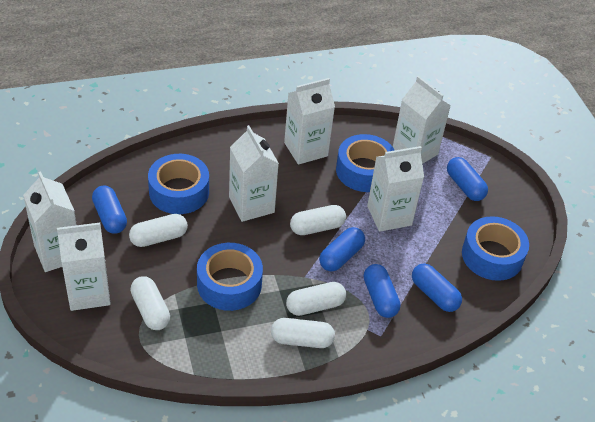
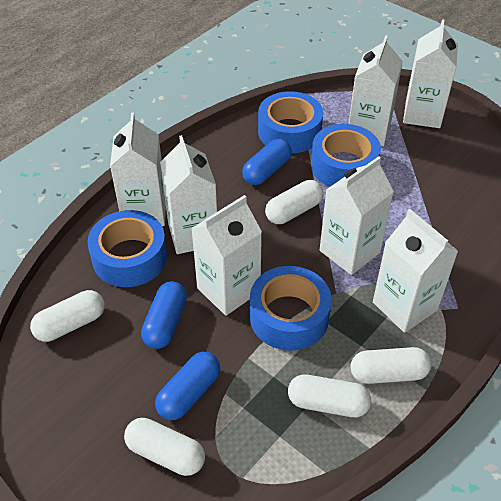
blue capsule: 5 -> 3
white carton: 6 -> 7

